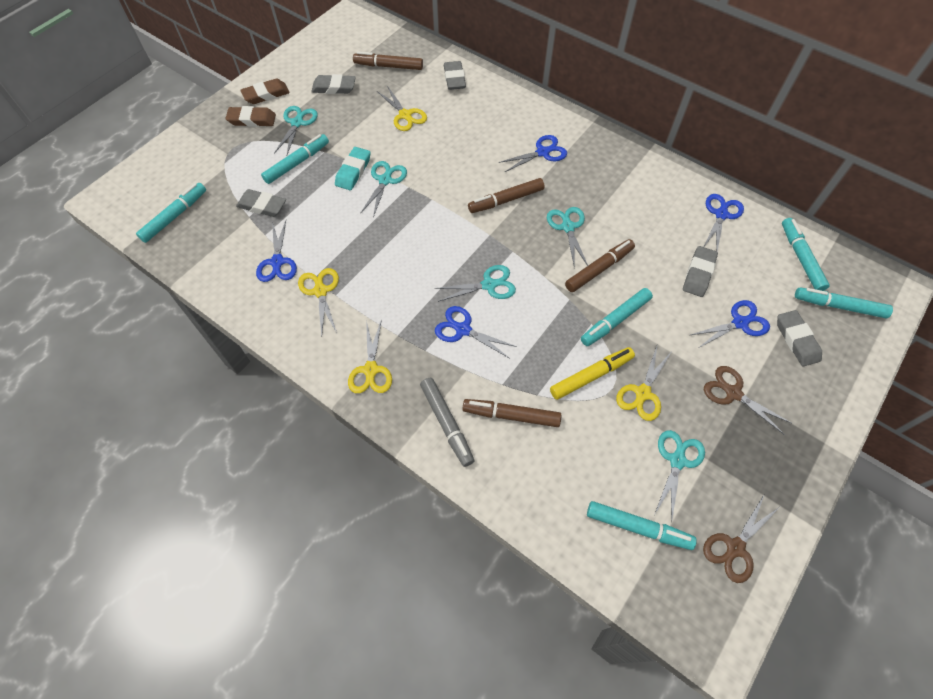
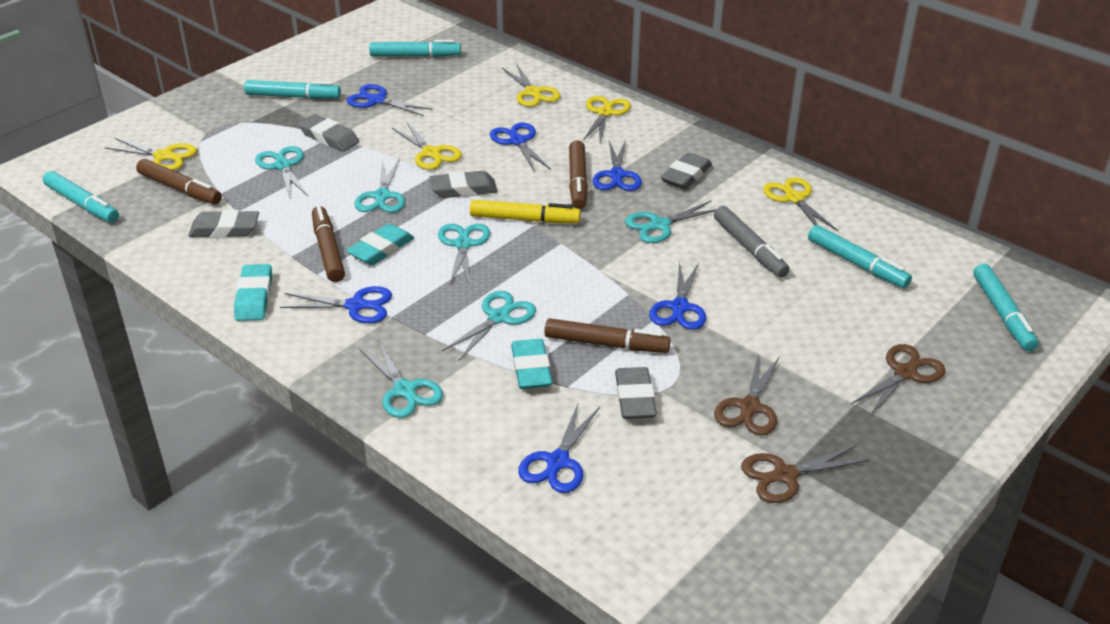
blue scissors: 5 -> 6
brown eraser: 2 -> 0
brown scissors: 2 -> 3
turquoise eraser: 1 -> 3
turquoise marker: 6 -> 5
turquoise scissors: 5 -> 6
yellow scissors: 4 -> 5

